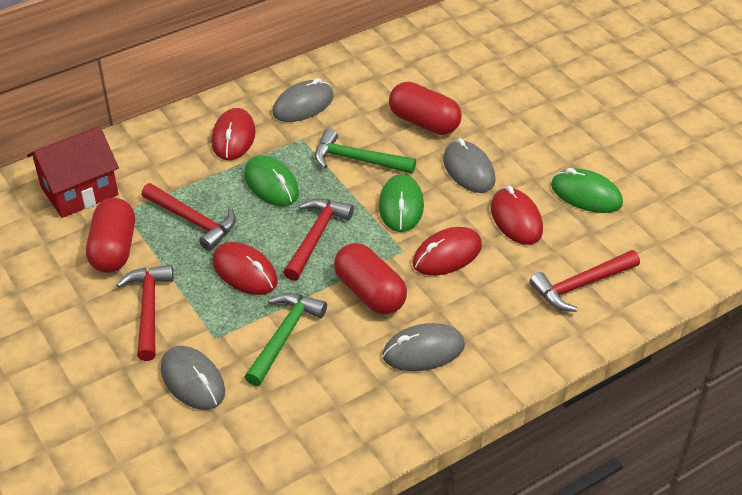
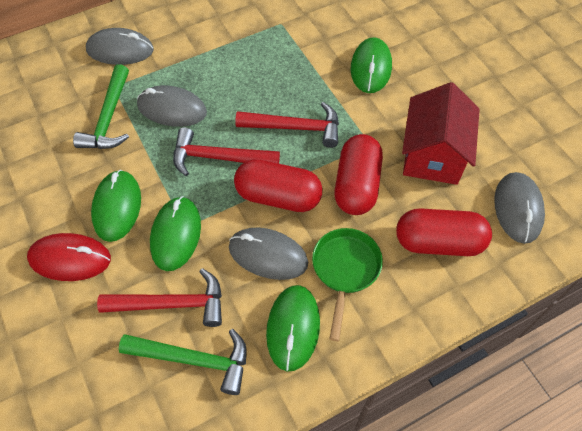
green mouse: 3 -> 4
green pan: 0 -> 1
red hammer: 4 -> 3
red mouse: 4 -> 1

